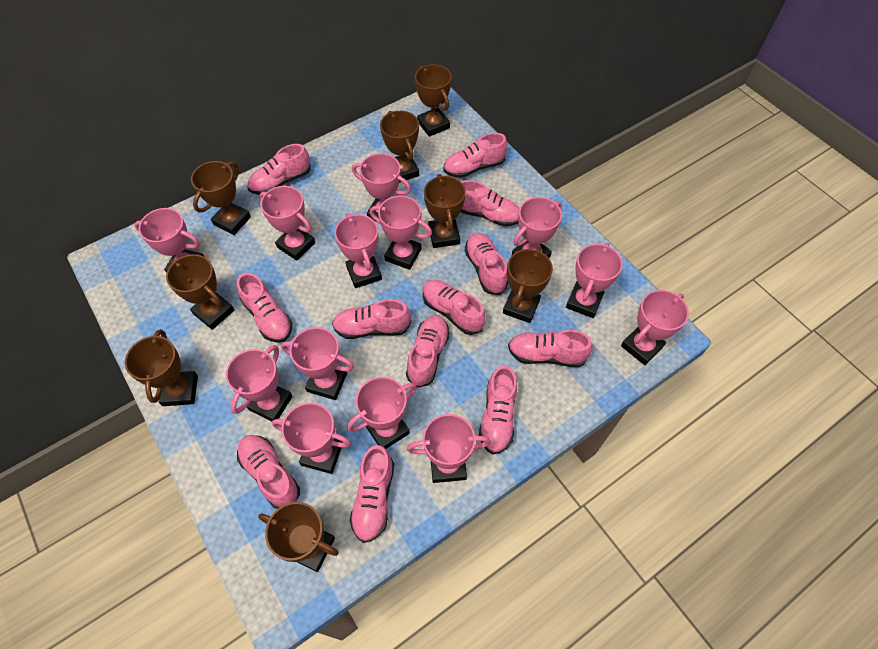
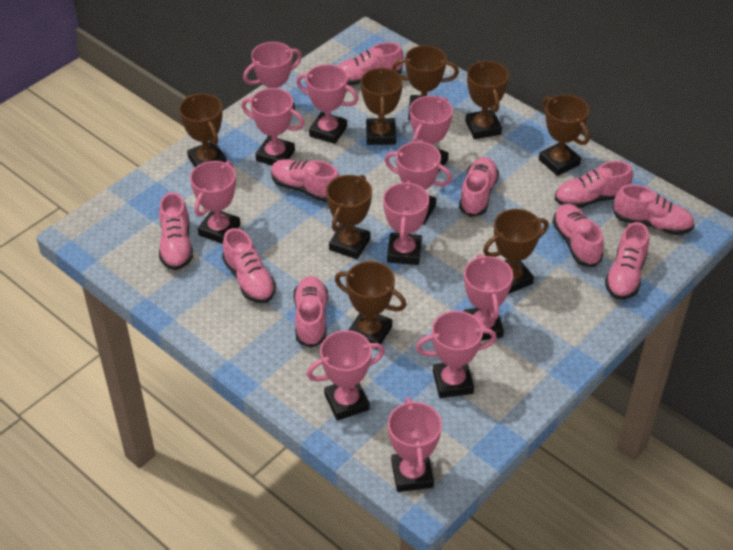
pink shoe: 12 -> 10
pink trophy: 13 -> 11

